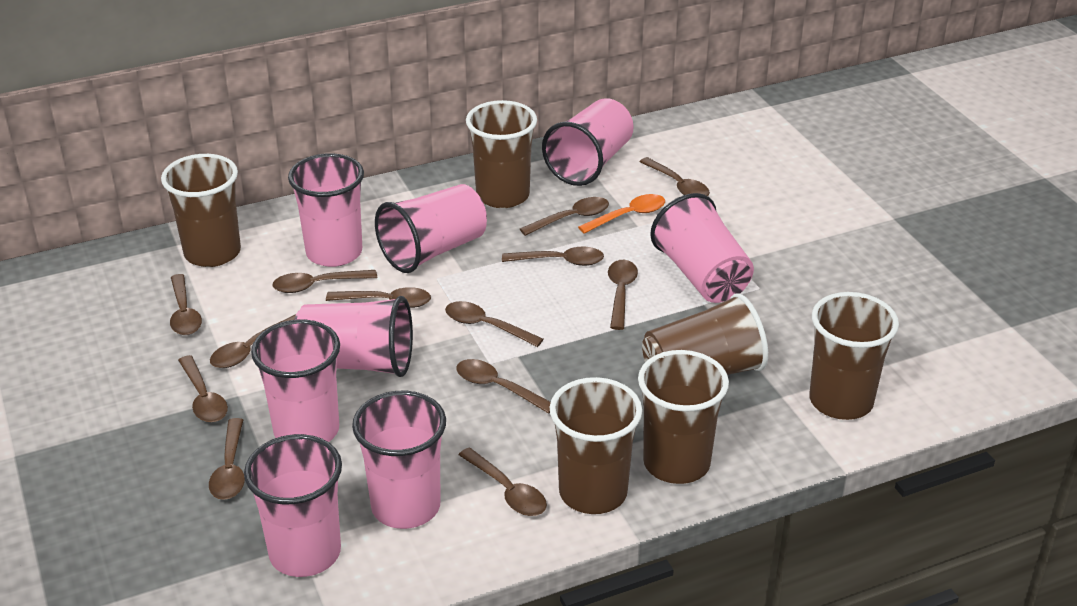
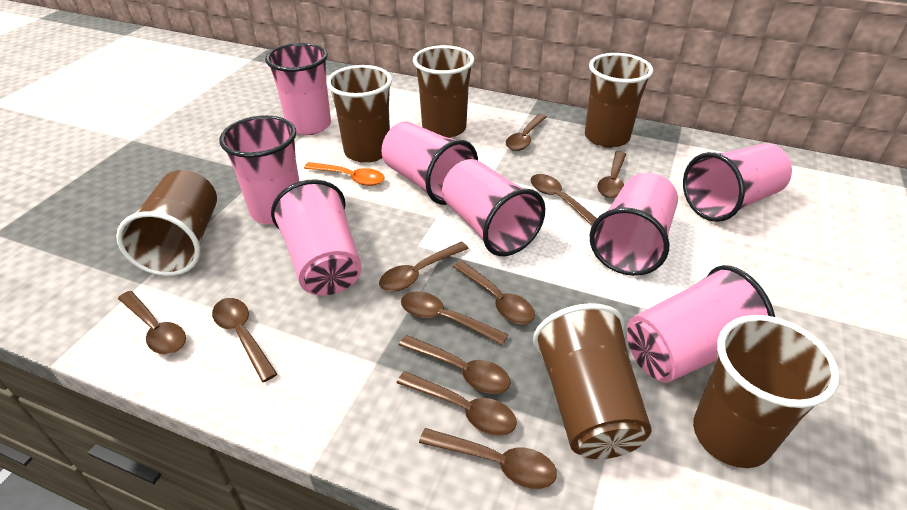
brown spoon: 13 -> 11

